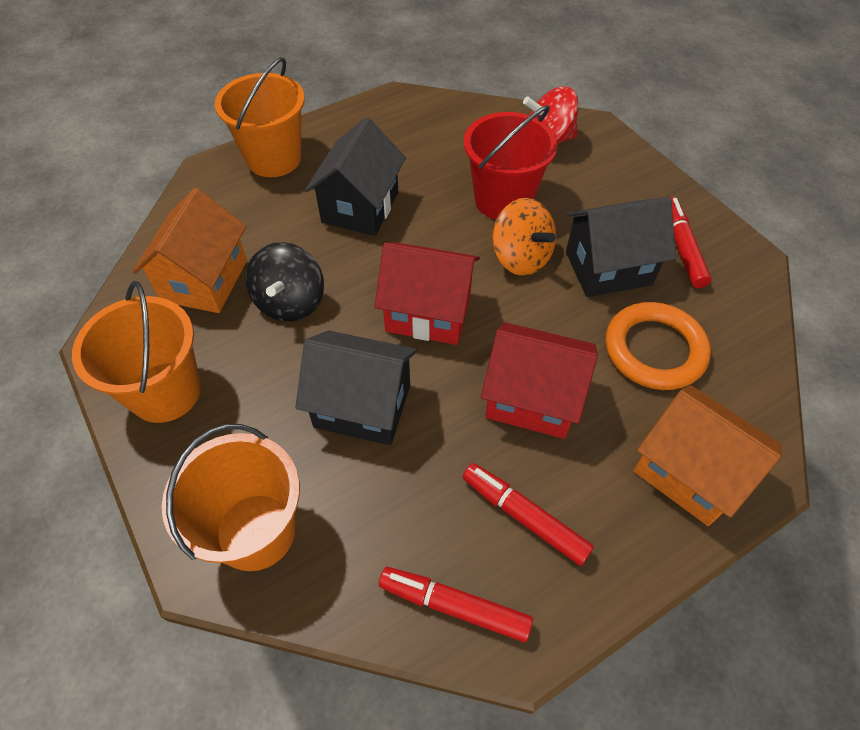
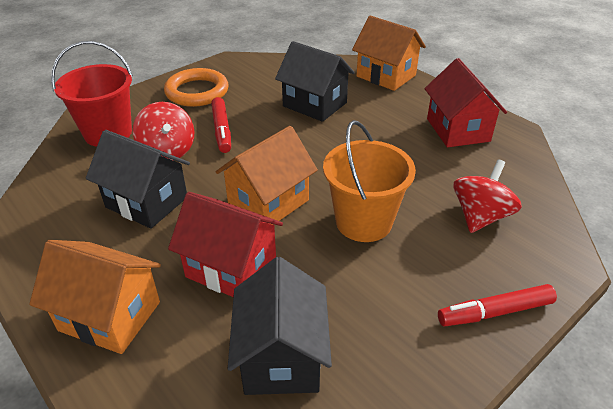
black spinning top: 1 -> 0
orange bucket: 3 -> 1
orange house: 2 -> 3
orange spinning top: 1 -> 0
red marker: 3 -> 2
red spinning top: 1 -> 2

